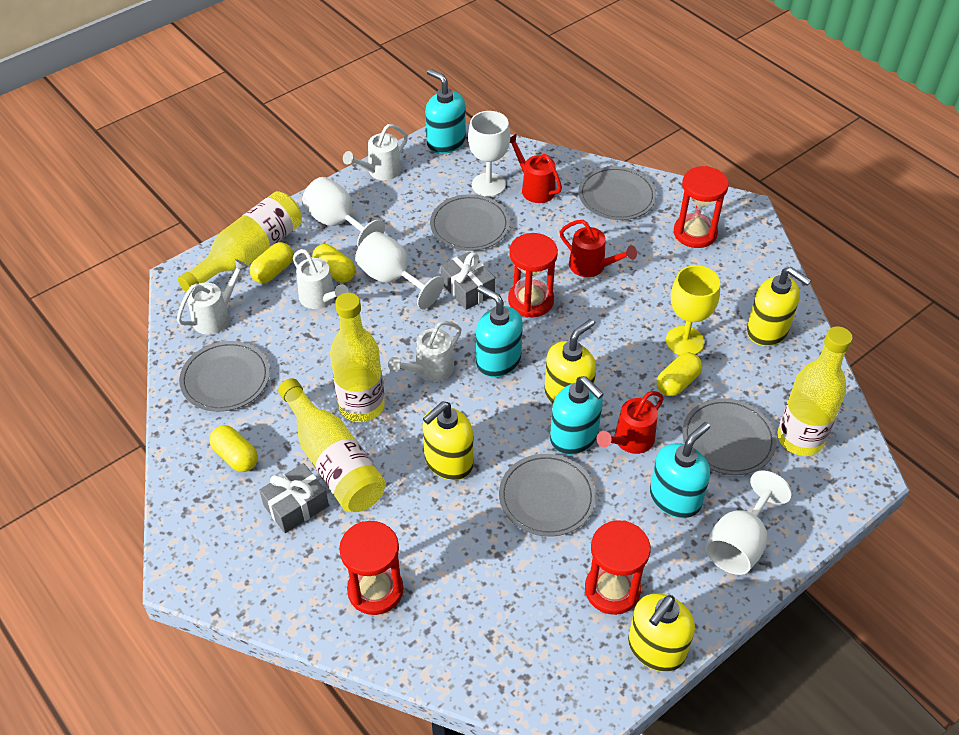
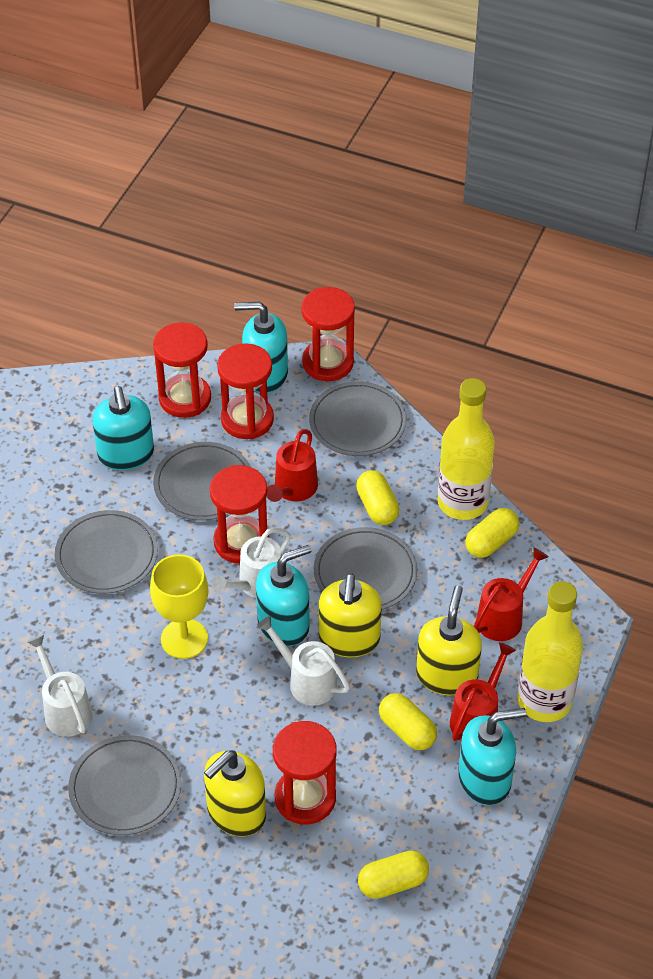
grey gift: 2 -> 0
red hourglass: 4 -> 5
white goblet: 4 -> 0
white watering can: 4 -> 3
yellow bottle: 4 -> 2
yellow soap dispenser: 4 -> 3

